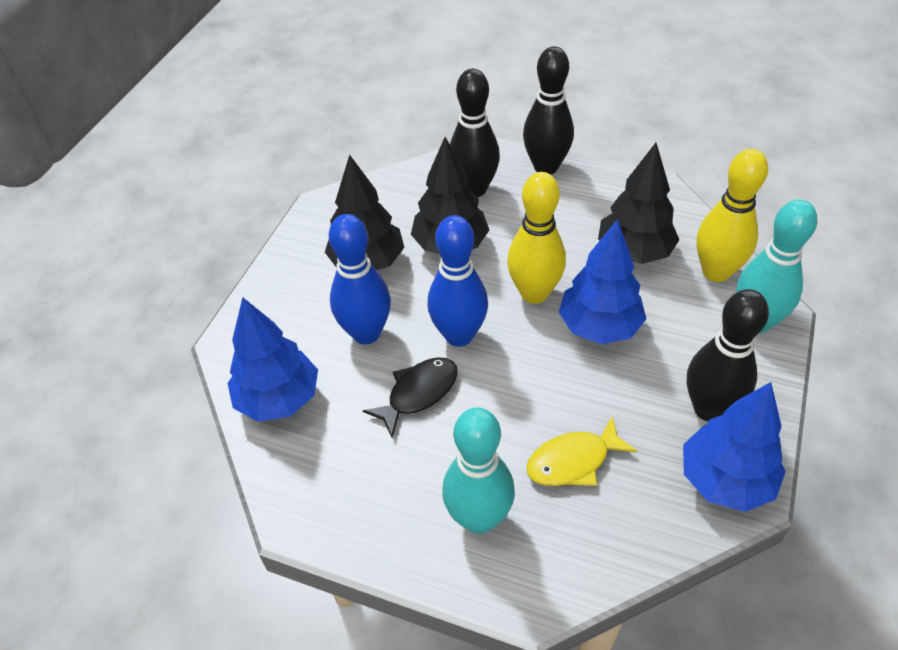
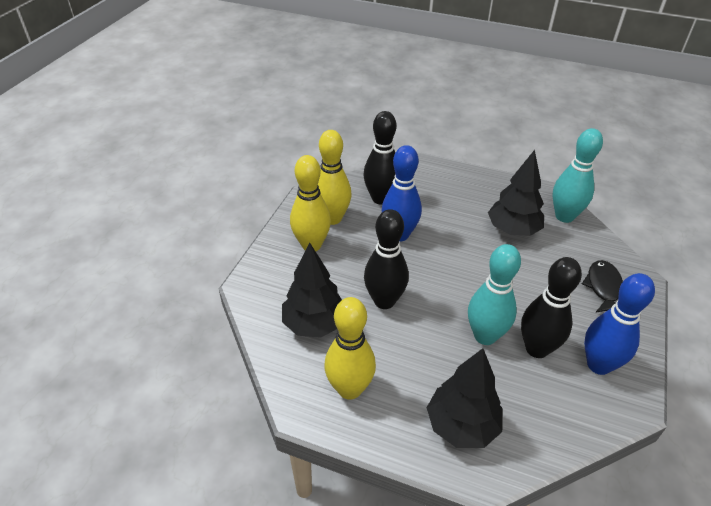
blue tree: 3 -> 0
yellow bowling pin: 2 -> 3
yellow fish: 1 -> 0

